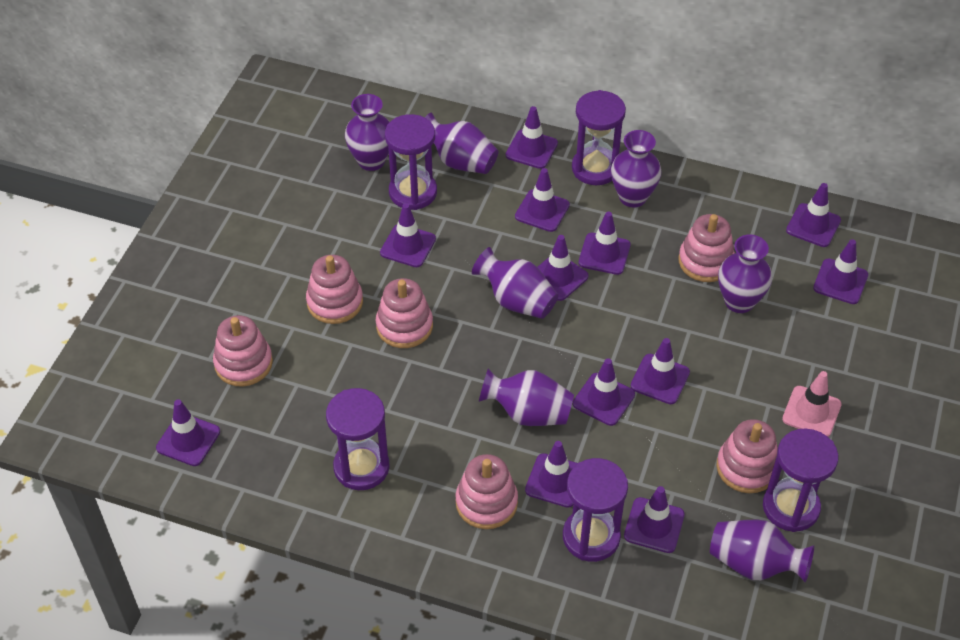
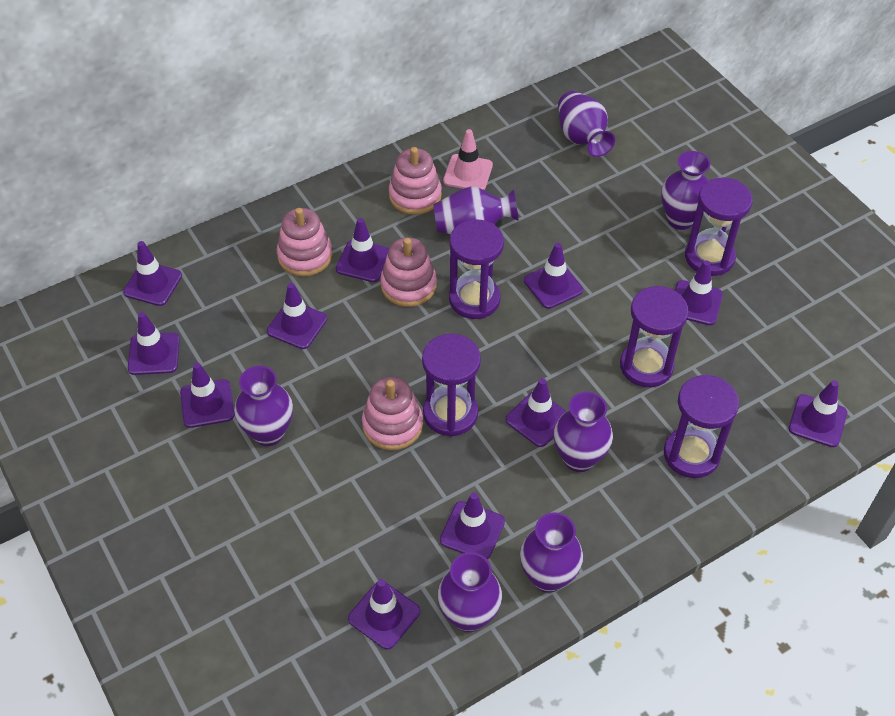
pink stacking toy: 6 -> 4
purple traffic cone: 12 -> 11

